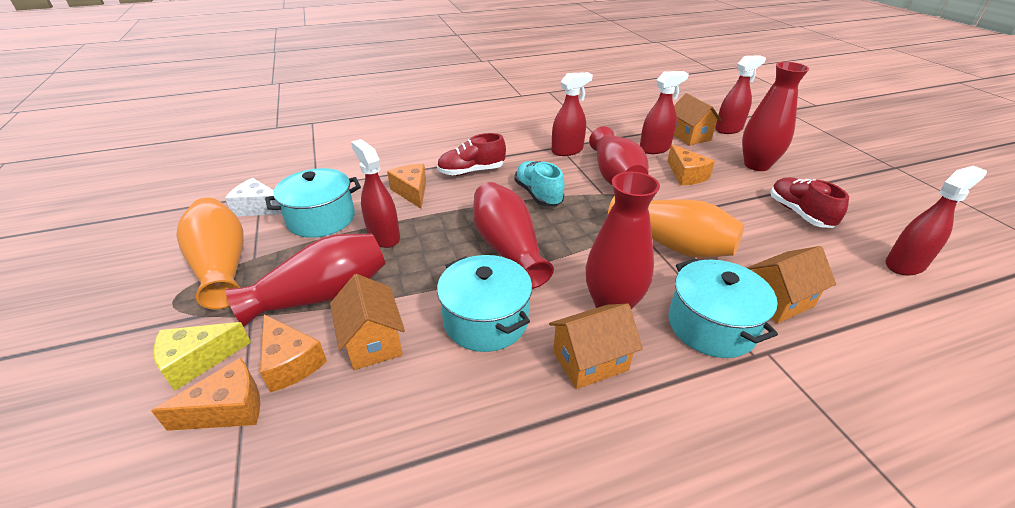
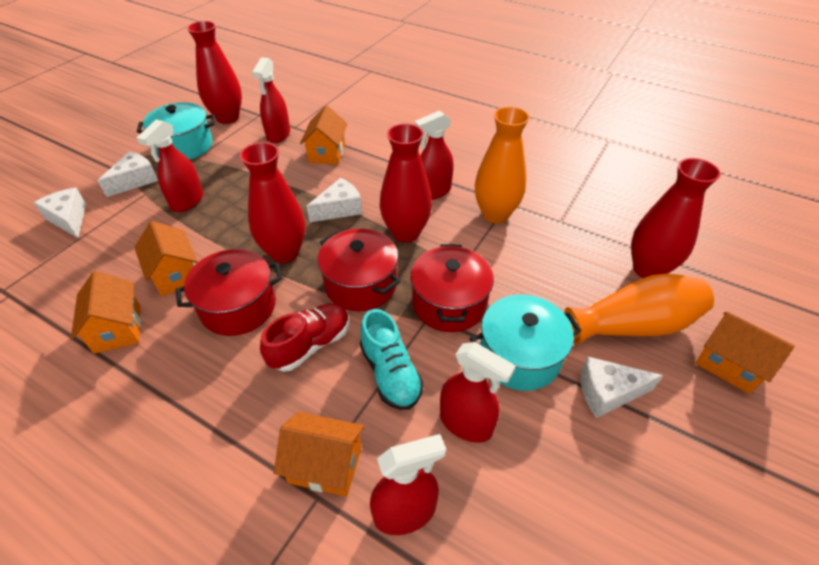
orange cheese: 4 -> 0
orange house: 4 -> 5
red pot: 0 -> 3
red shoe: 2 -> 1
red vase: 5 -> 4
turquoise pot: 3 -> 2
white cheese: 1 -> 4
yellow cheese: 1 -> 0

